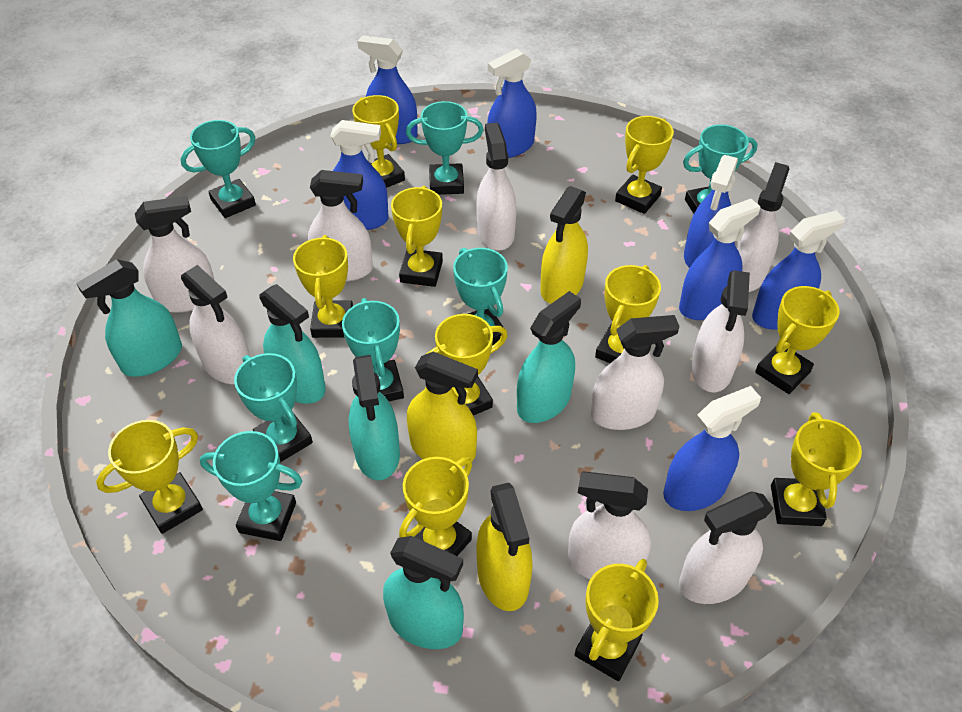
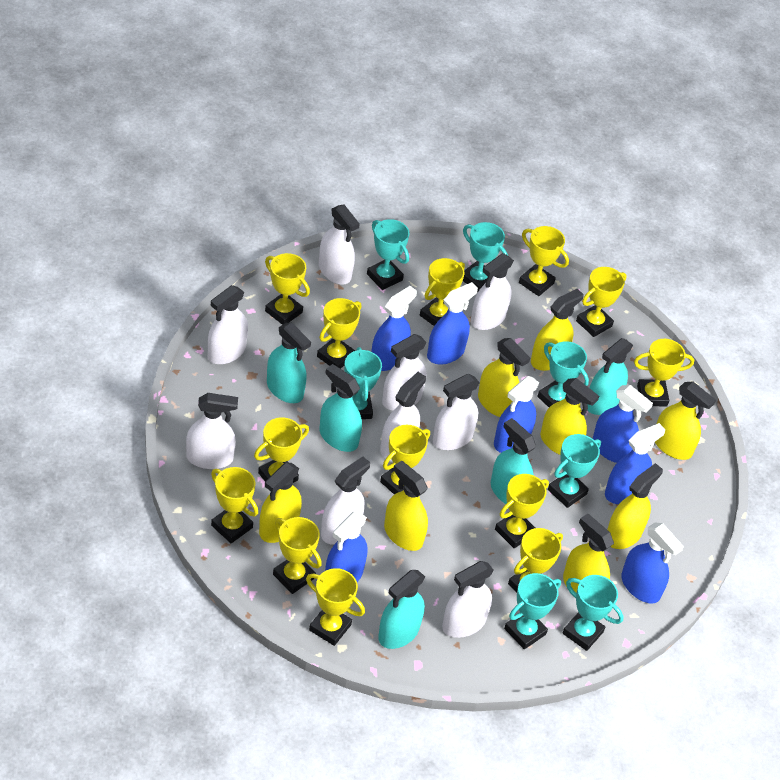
yellow spray bottle: 3 -> 8
yellow trophy: 11 -> 13

